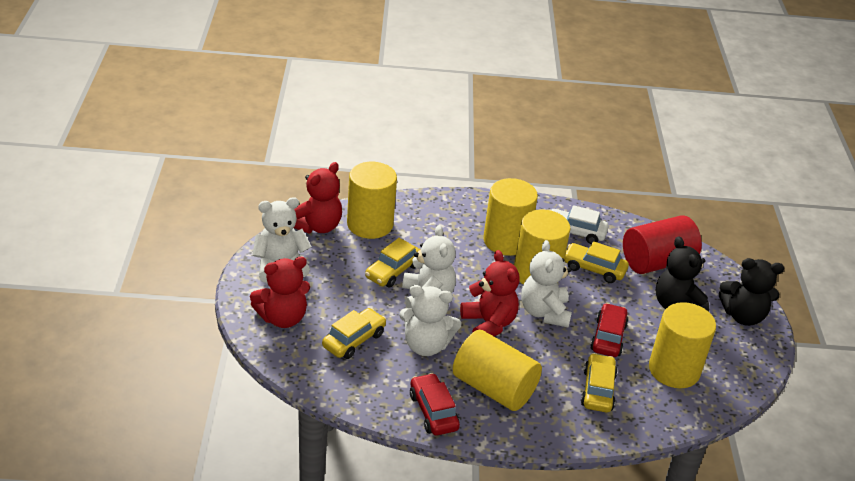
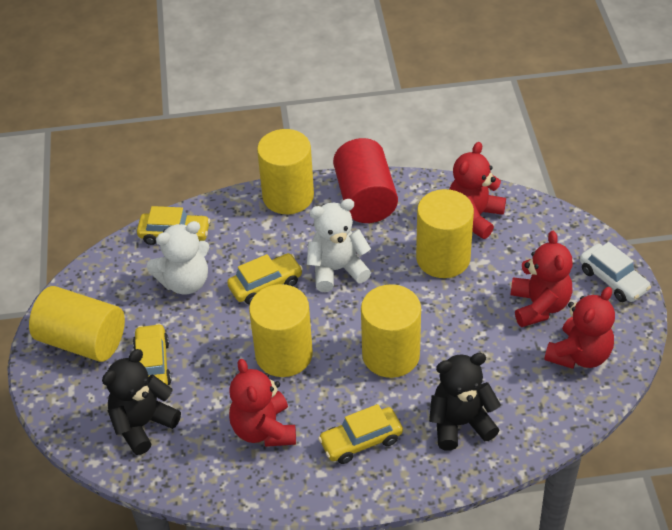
red car: 2 -> 0
red teddy bear: 3 -> 4
white teddy bear: 4 -> 2

